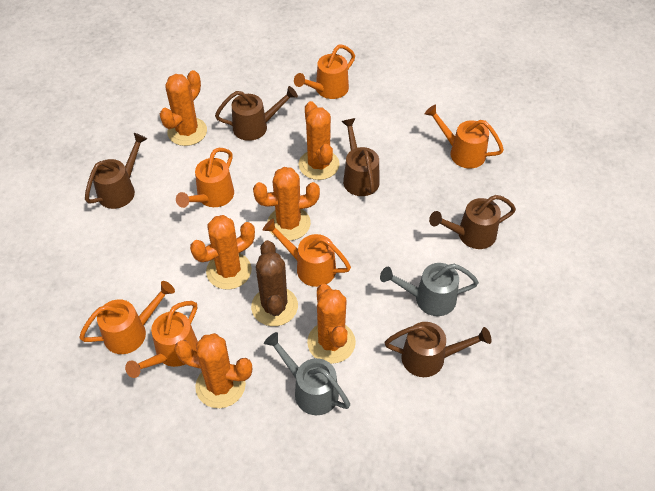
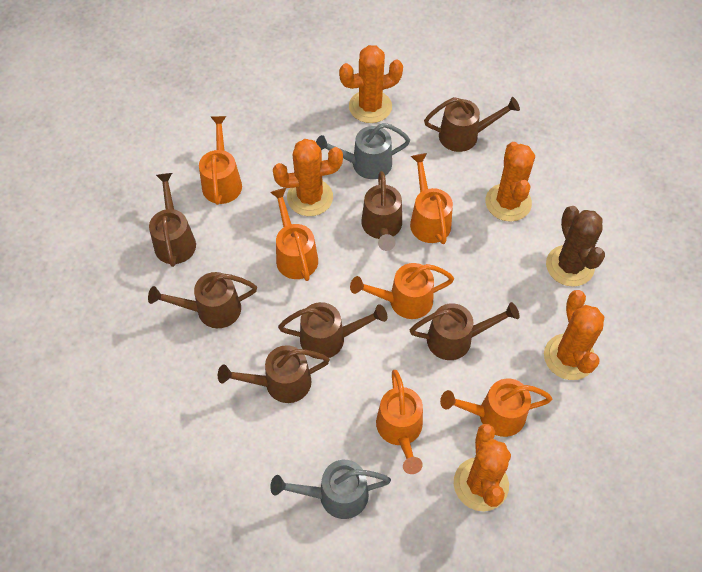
brown watering can: 5 -> 7
orange cactus: 6 -> 5

